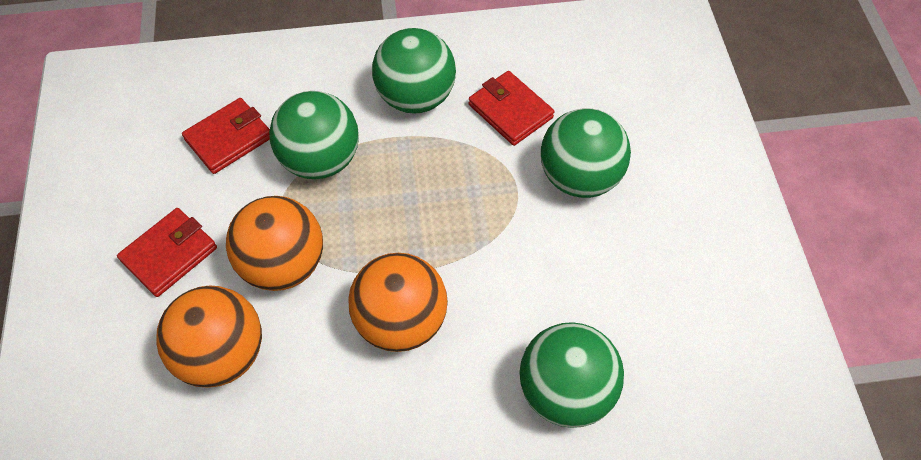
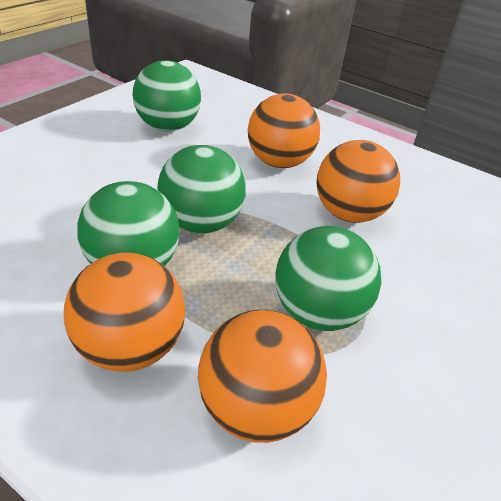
orange ball: 3 -> 4
red wallet: 3 -> 0

